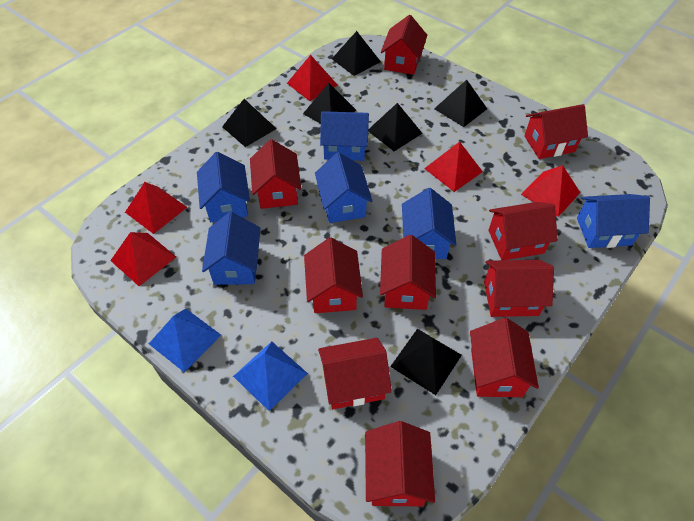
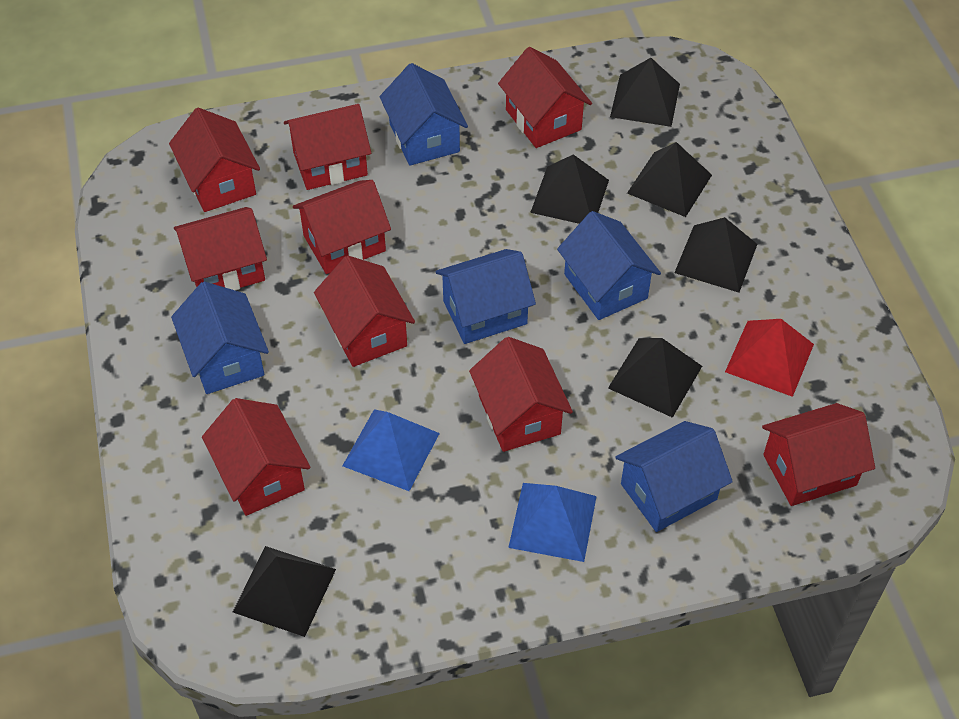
blue house: 6 -> 5
red house: 10 -> 9
red pyramid: 5 -> 1

